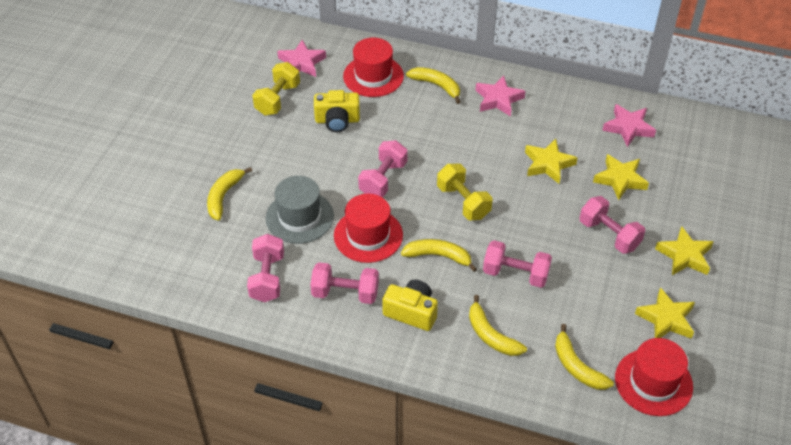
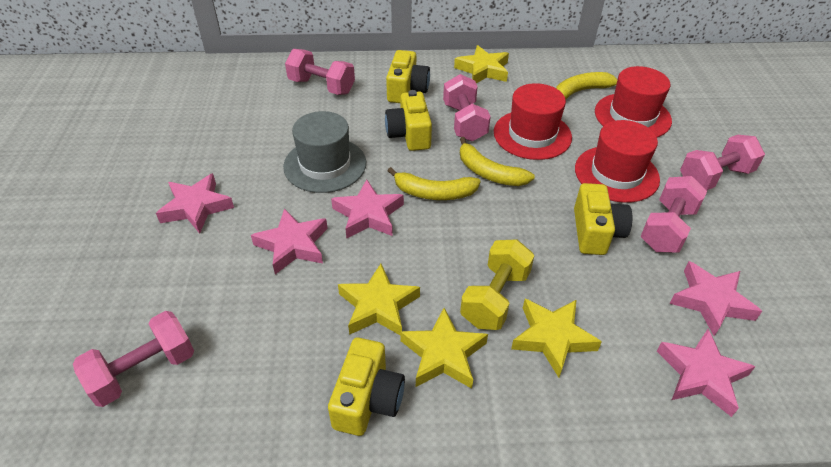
pink star: 3 -> 5
yellow banana: 5 -> 3
yellow camera: 2 -> 4
yellow dumbbell: 2 -> 1

